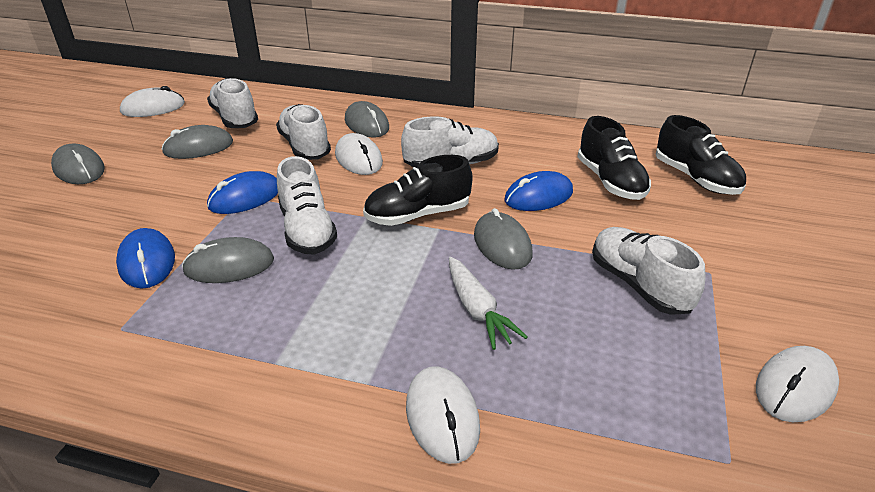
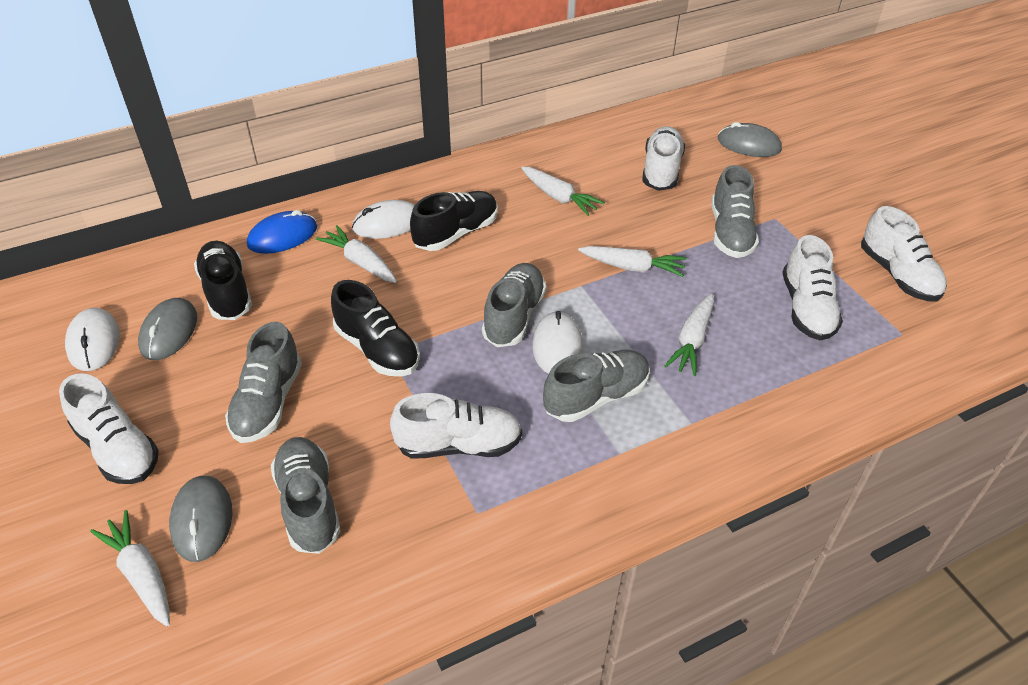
blue mouse: 3 -> 1
grey mouse: 5 -> 3
grey shoe: 0 -> 5
white carrot: 1 -> 5
white mouse: 4 -> 3

